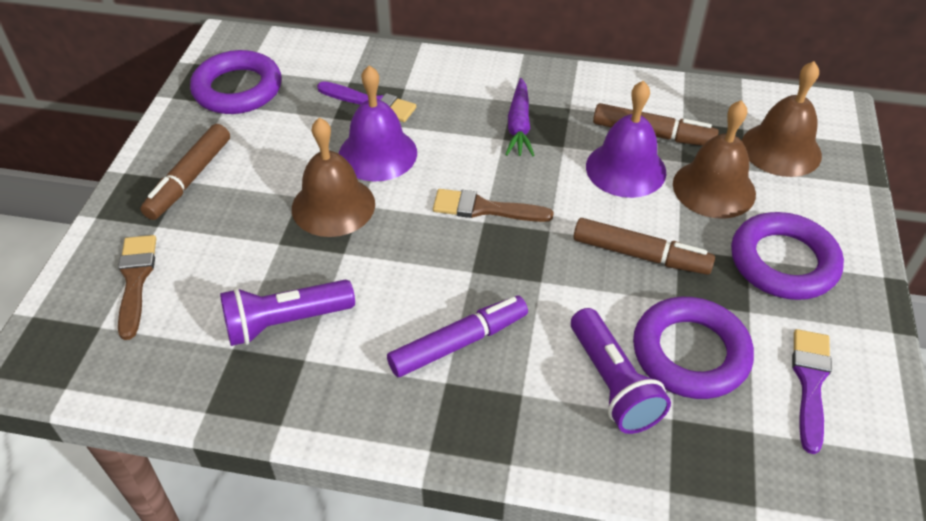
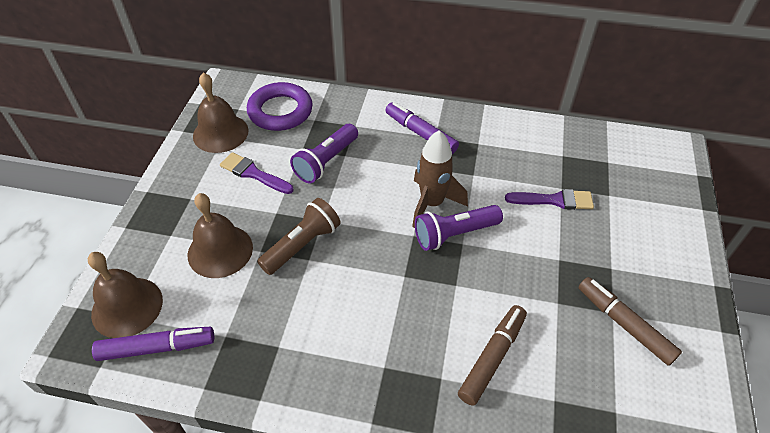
brown brush: 2 -> 0
brown flashlight: 0 -> 1
brown marker: 3 -> 2
brown rocket: 0 -> 1
purple bell: 2 -> 0
purple carrot: 1 -> 0
purple marker: 1 -> 2
purple ring: 3 -> 1

